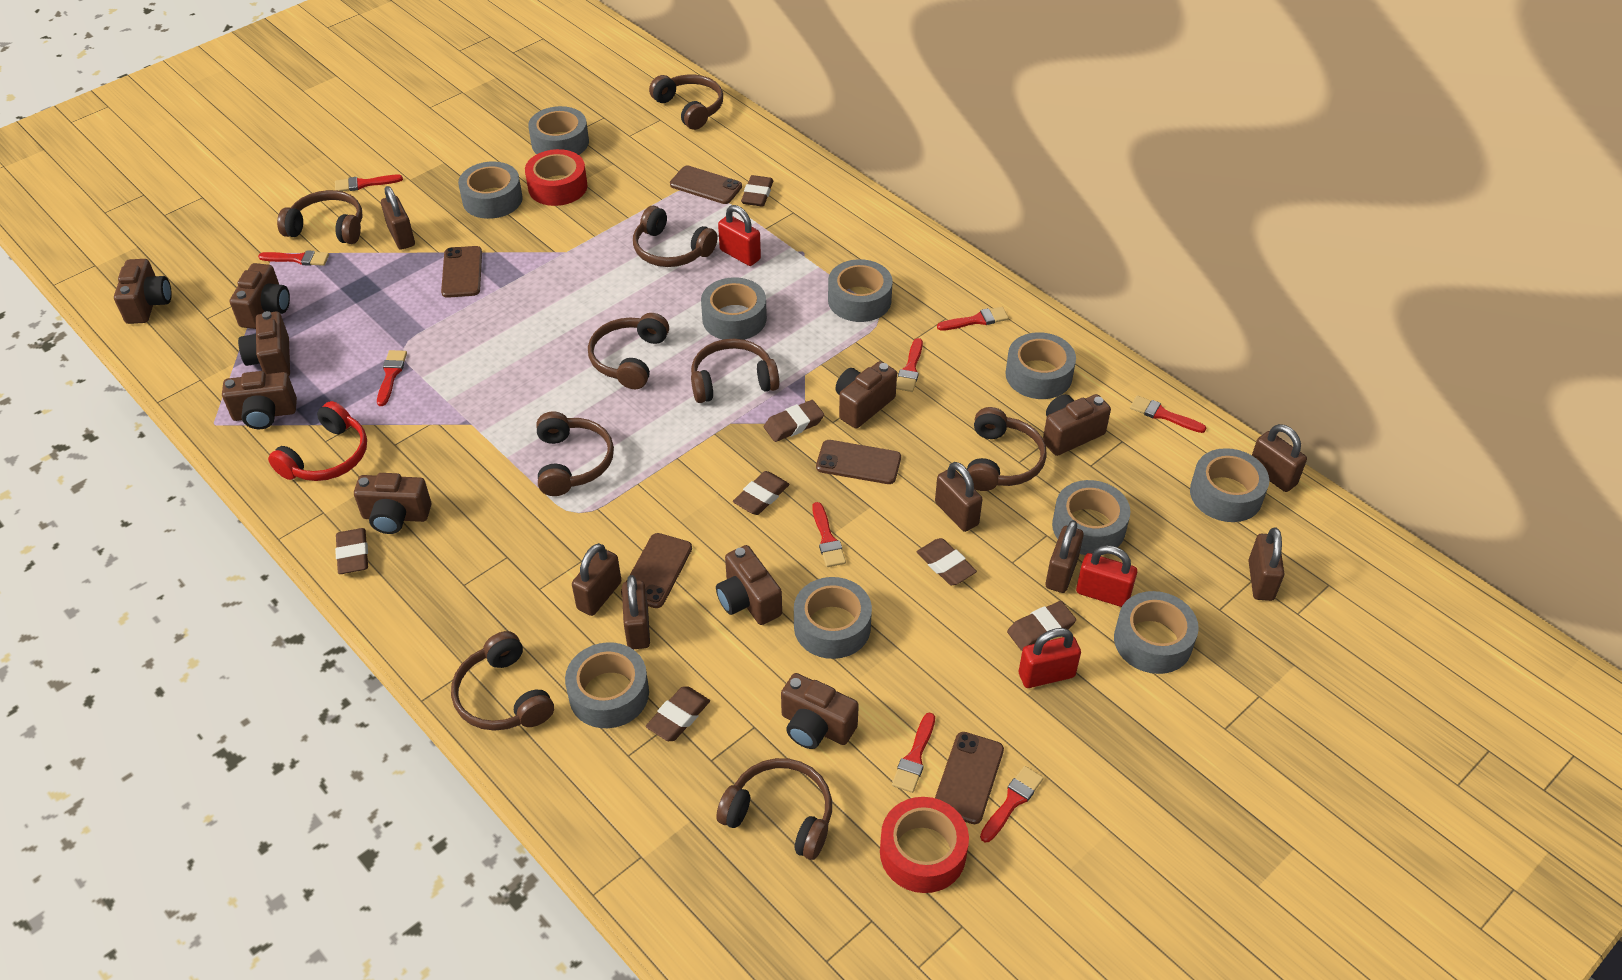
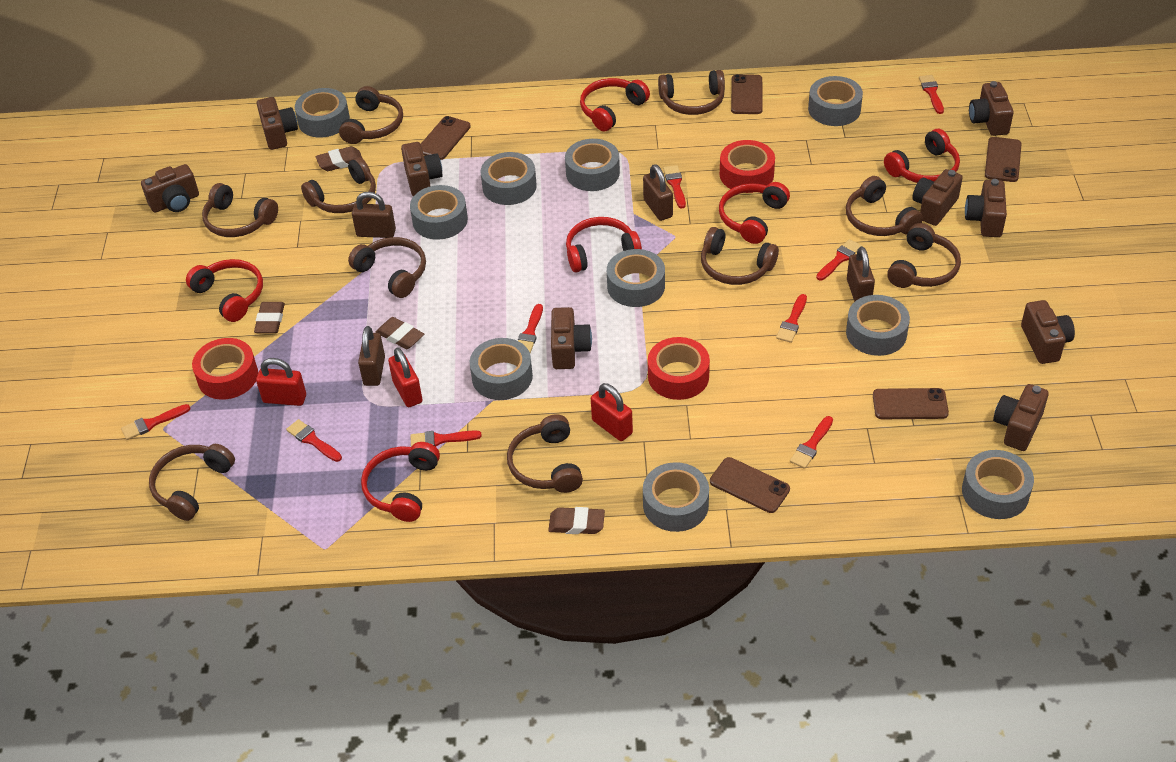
brown eraser: 7 -> 4
brown headphones: 9 -> 10
brown padlock: 7 -> 4
red headphones: 1 -> 6
red tape: 2 -> 3

